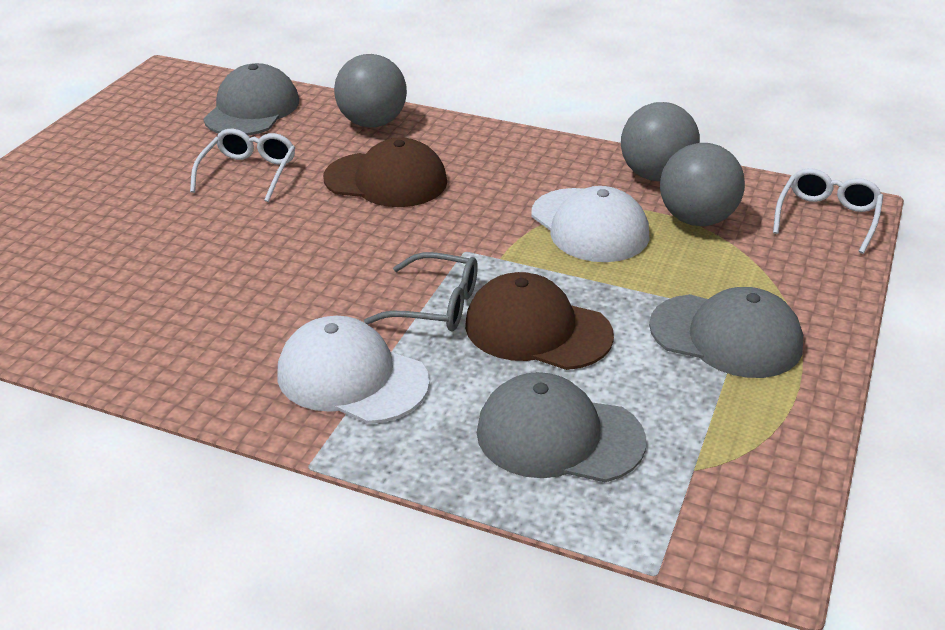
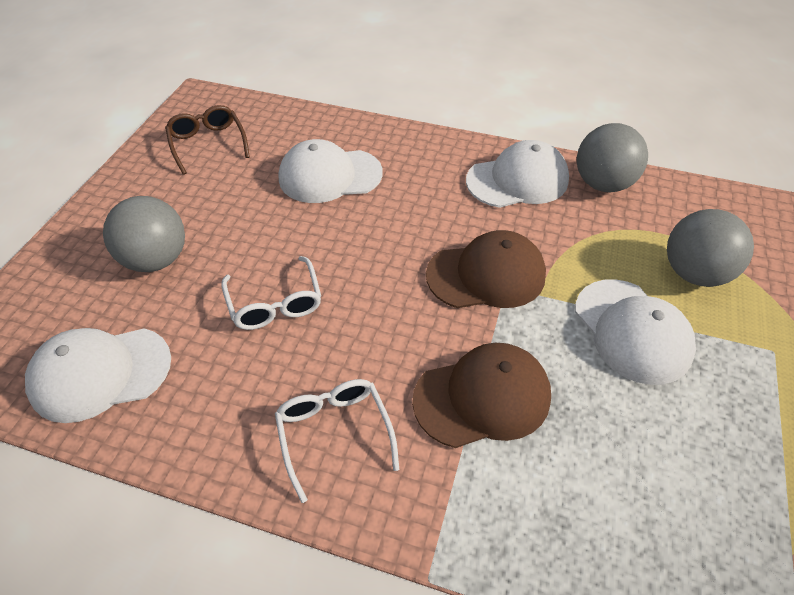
brown glasses: 0 -> 1
grey cap: 3 -> 0
grey glasses: 1 -> 0
white cap: 2 -> 4

